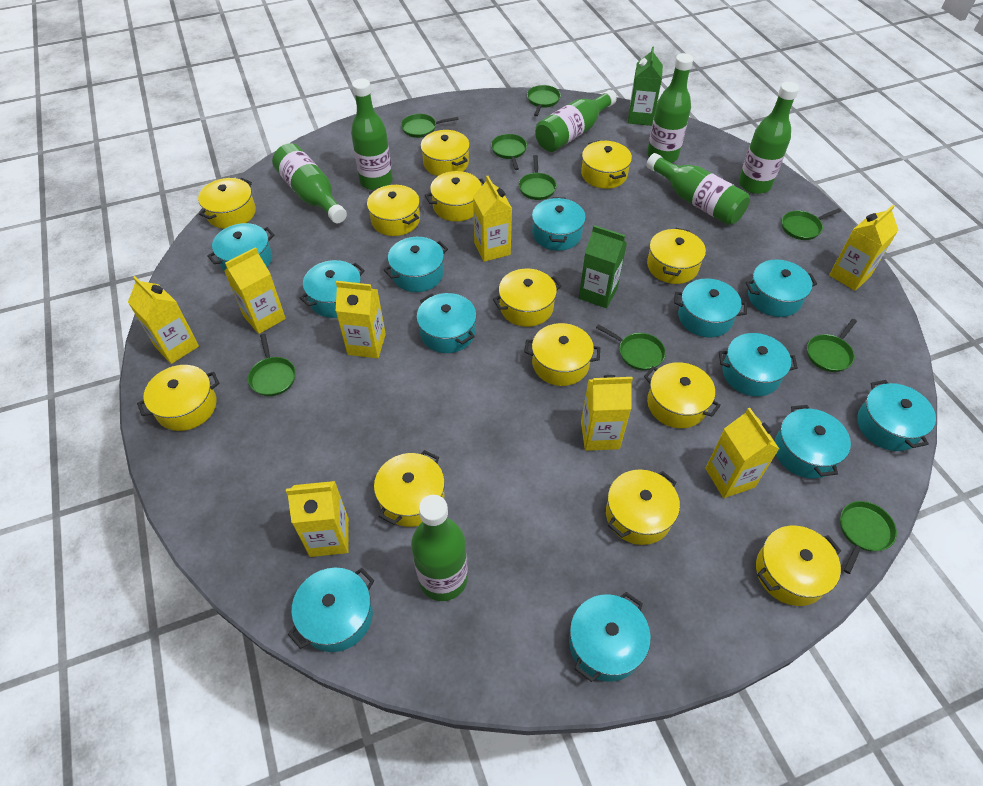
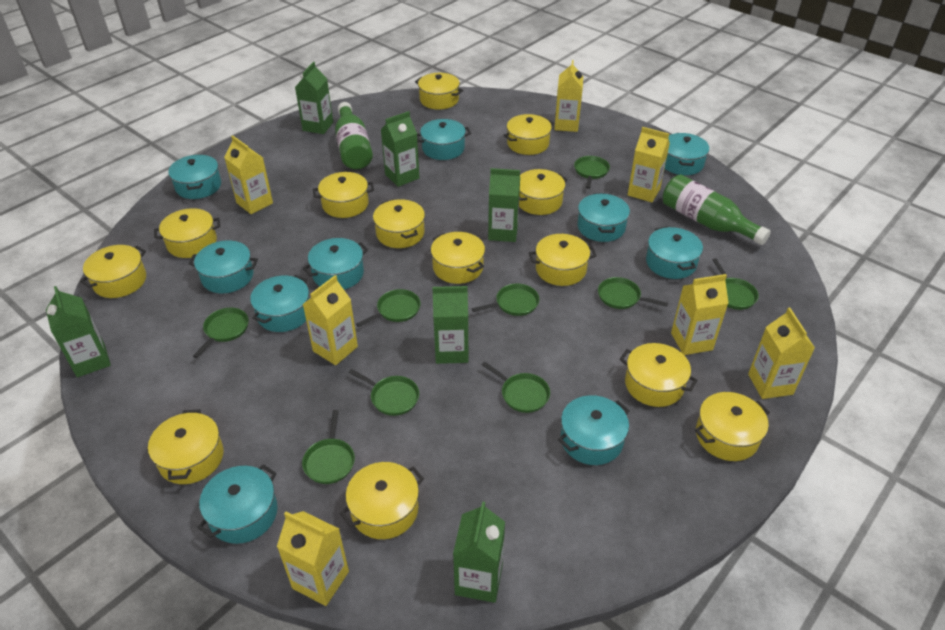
green bottle: 7 -> 2
green carton: 2 -> 6
turquoise pot: 12 -> 10
yellow carton: 8 -> 7

